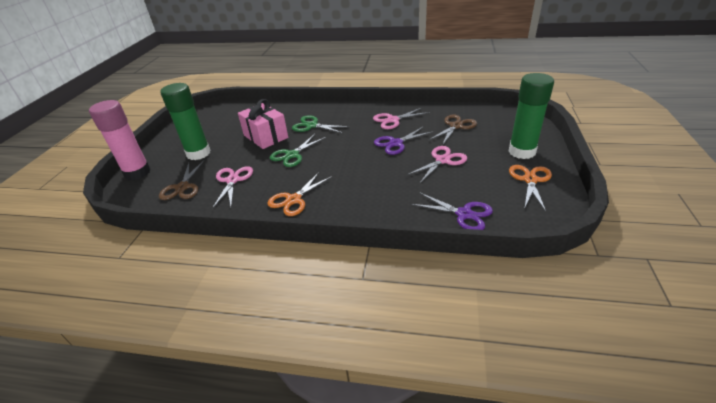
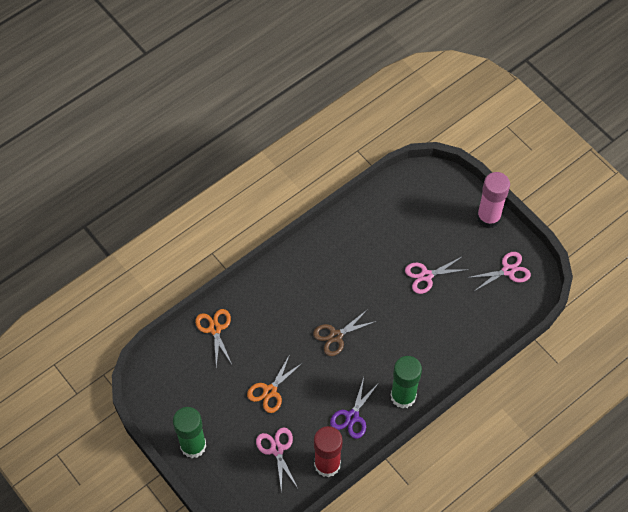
brown scissors: 2 -> 1
green scissors: 2 -> 0
pink gift: 1 -> 0
purple scissors: 2 -> 1
red glue stick: 0 -> 1

